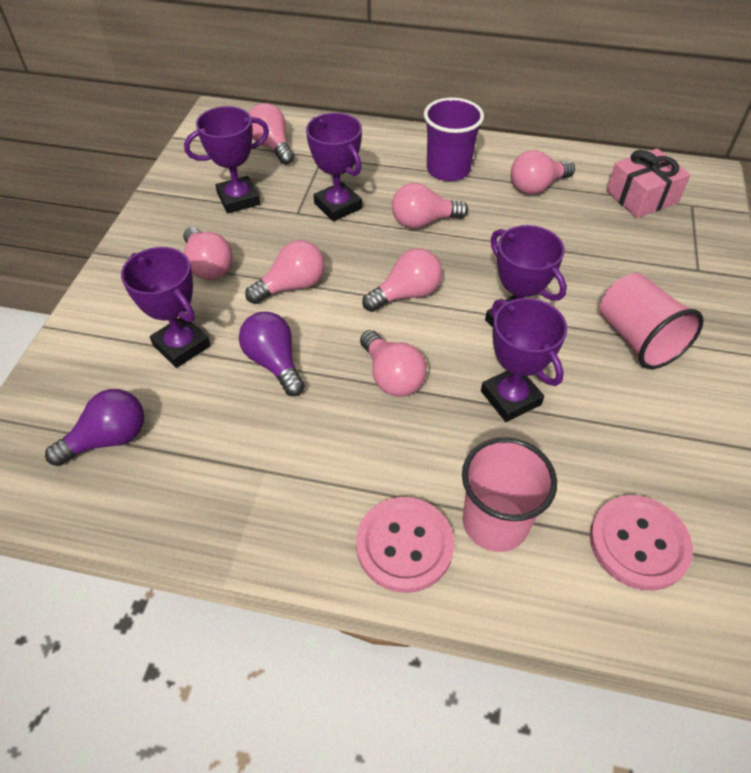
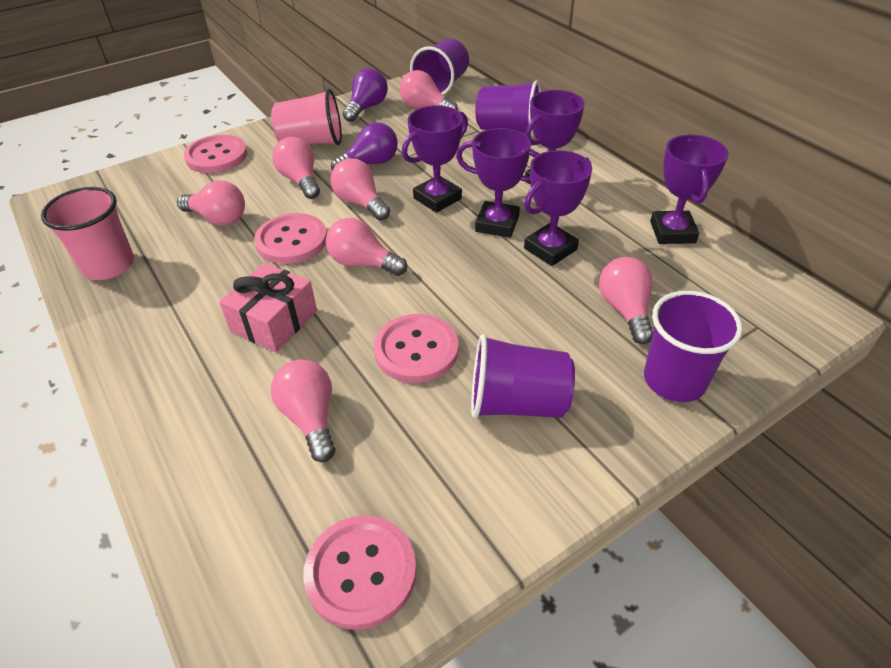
pink button: 2 -> 4
purple cup: 1 -> 4

